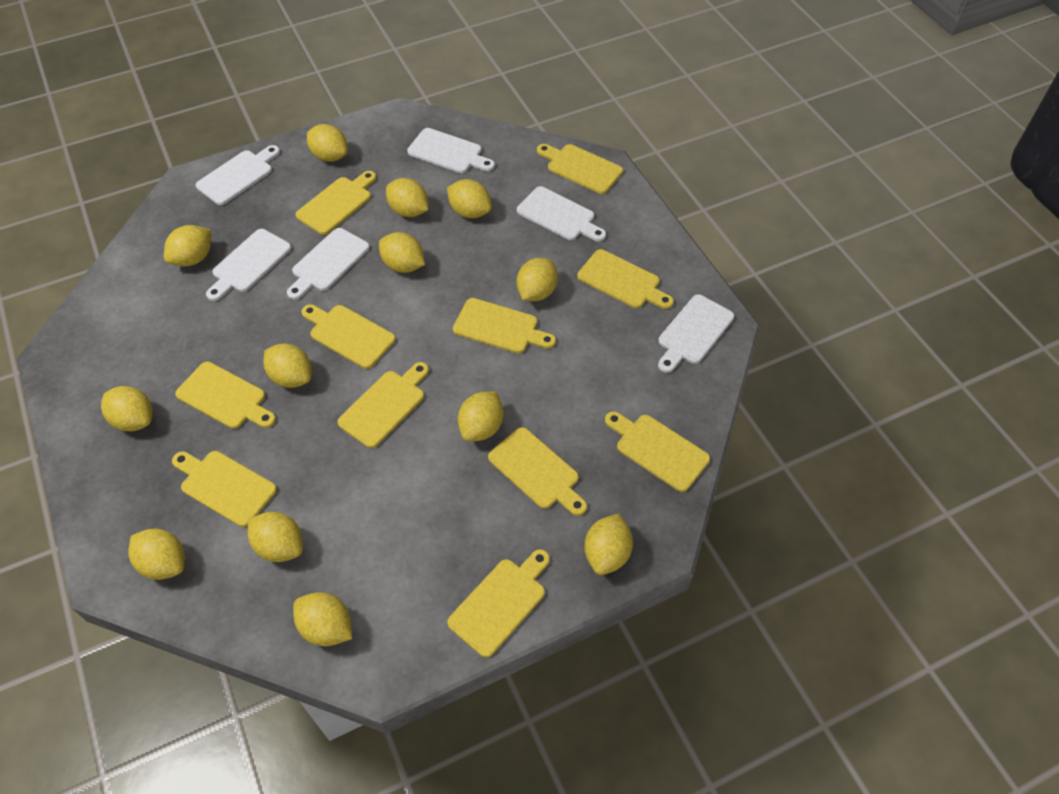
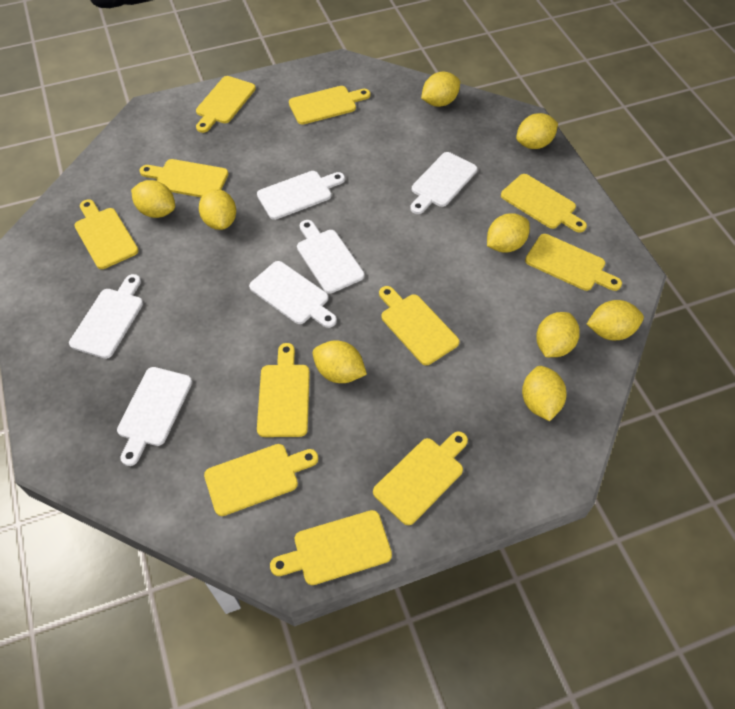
yellow lemon: 13 -> 9

